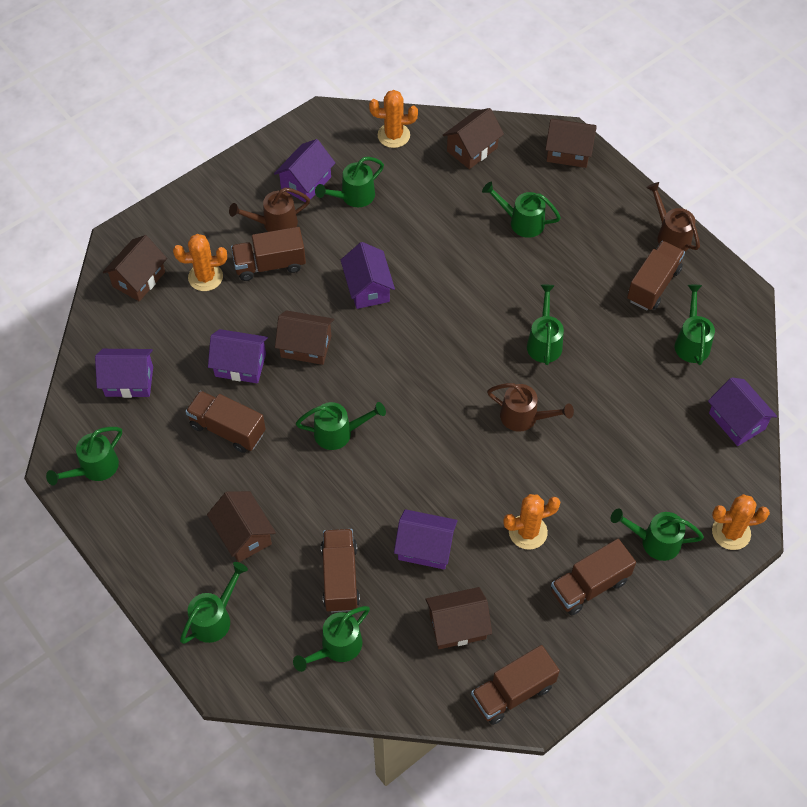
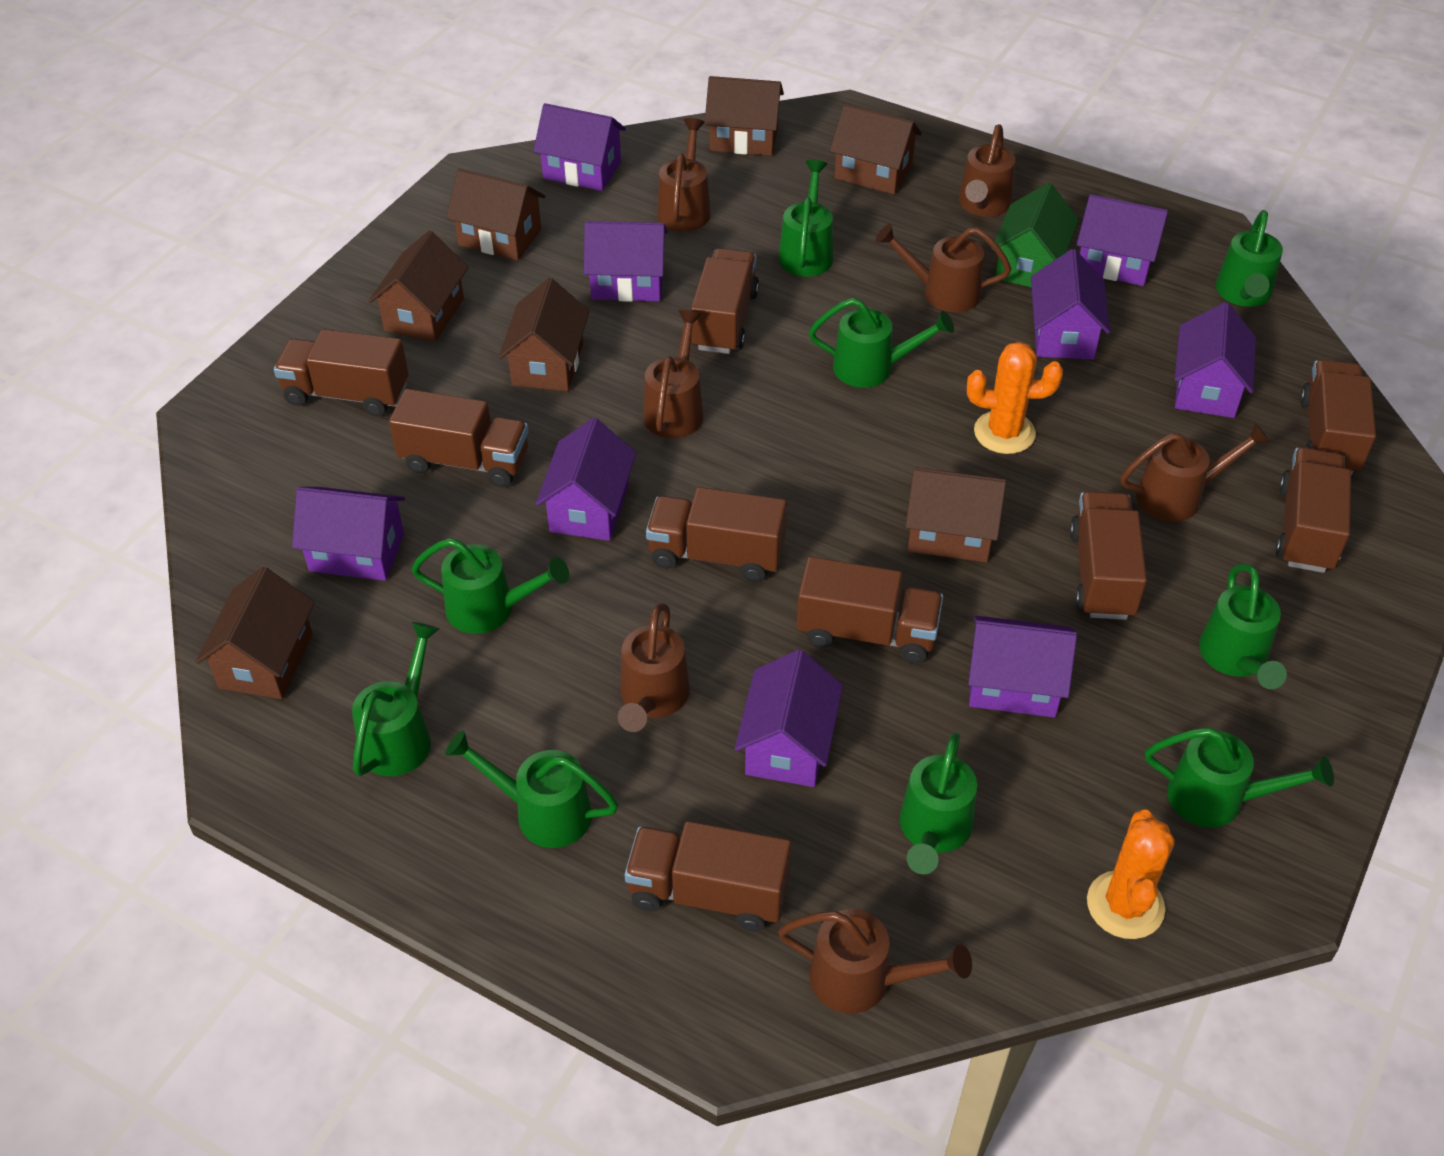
brown house: 6 -> 7
brown truck: 6 -> 9
brown watering can: 3 -> 7
green house: 0 -> 1
orange cactus: 4 -> 2
purple house: 6 -> 9

